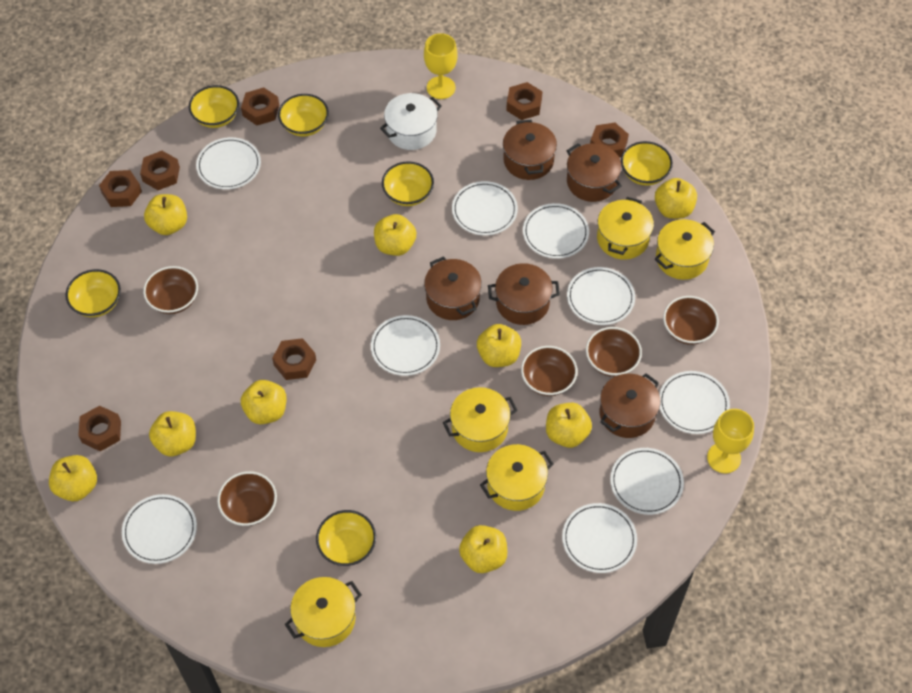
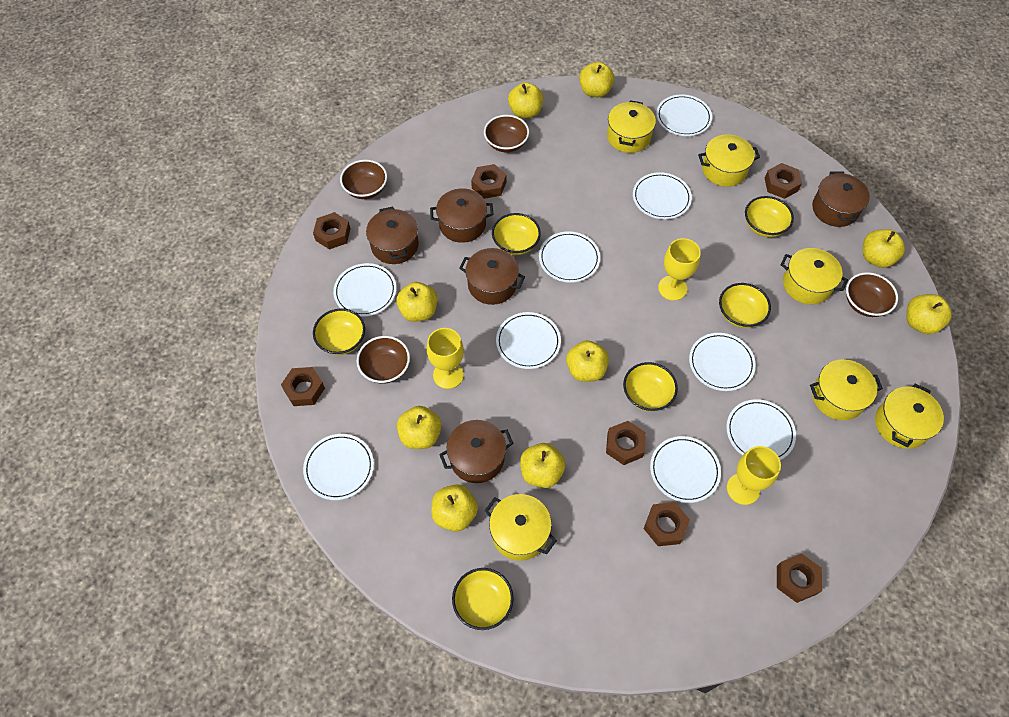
brown bowl: 5 -> 4
white pot: 1 -> 0
yellow goblet: 2 -> 3
yellow pot: 5 -> 6

